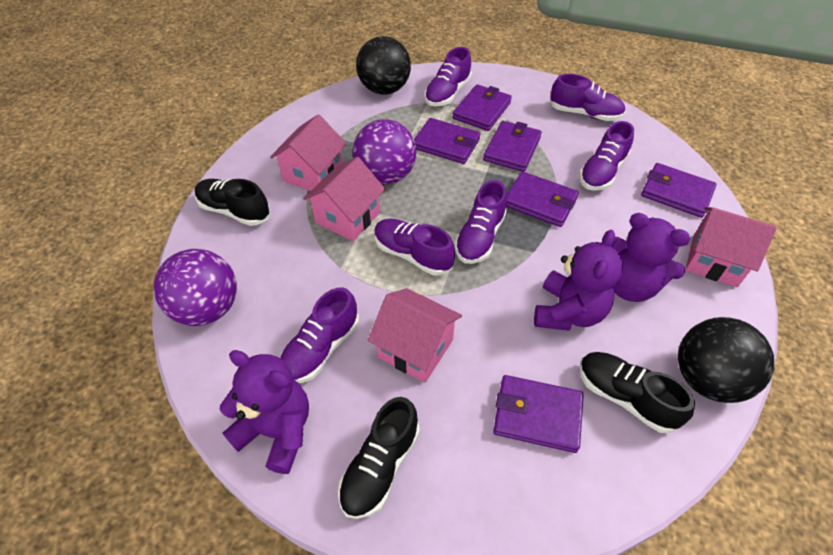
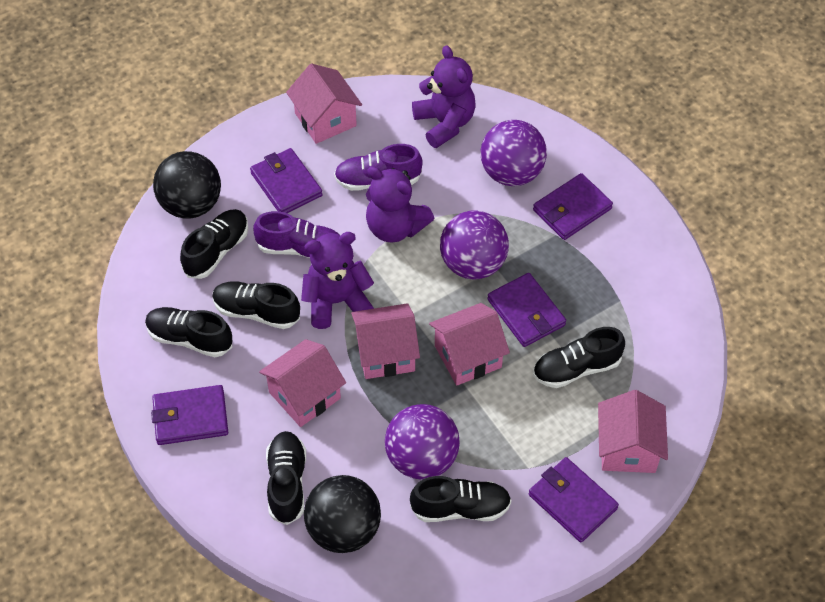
black shoe: 3 -> 6
pink house: 4 -> 5
purple ball: 2 -> 3
purple shoe: 6 -> 2
purple wallet: 6 -> 5

